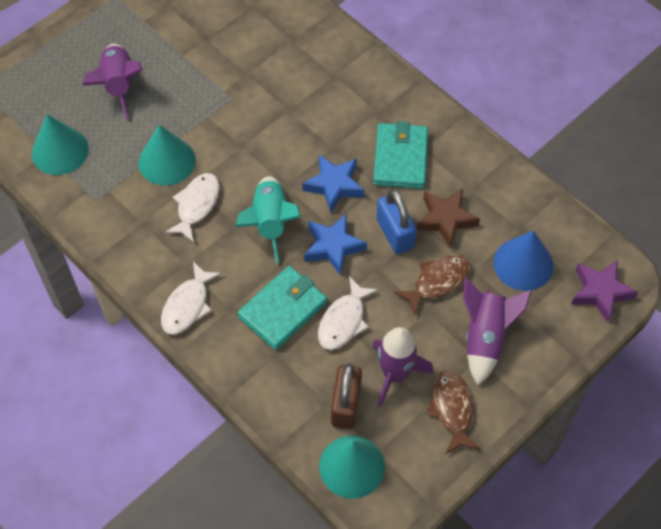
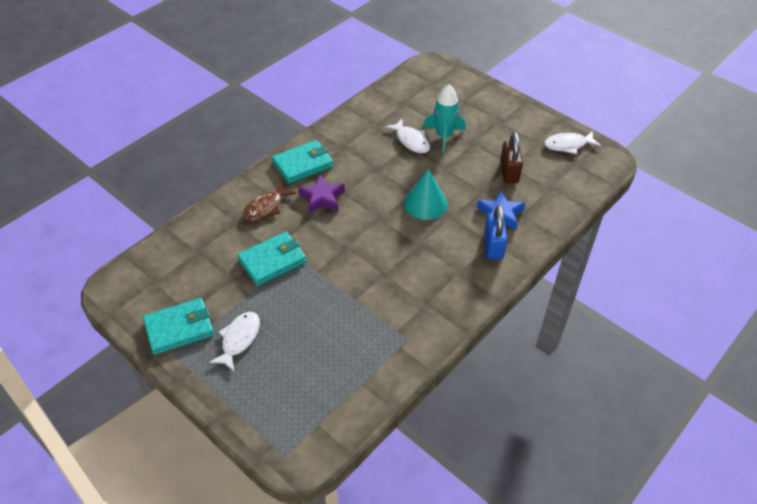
blue cone: 1 -> 0
blue star: 2 -> 1
brown fish: 2 -> 1
brown star: 1 -> 0
purple rocket: 3 -> 0
turquoise cone: 3 -> 1
turquoise wallet: 2 -> 3

